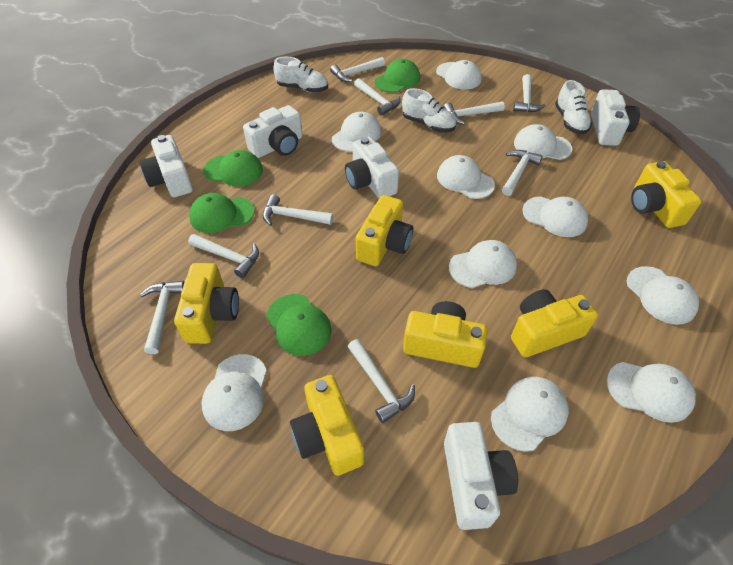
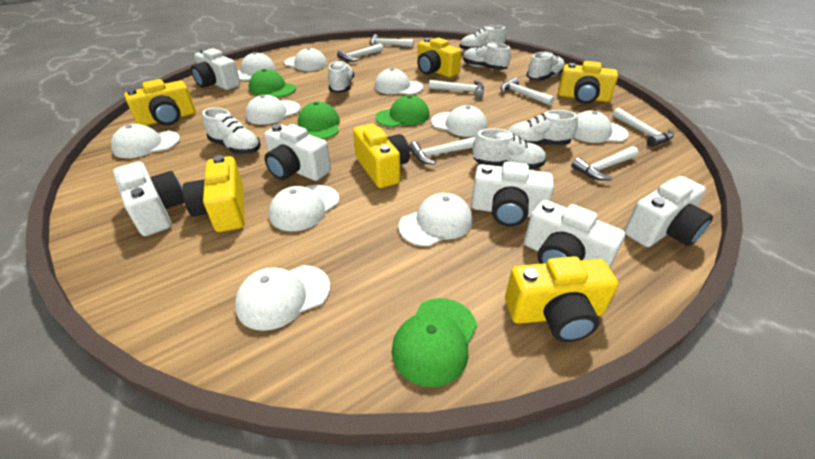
white camera: 5 -> 6
white hammer: 9 -> 7
white shoe: 3 -> 7

